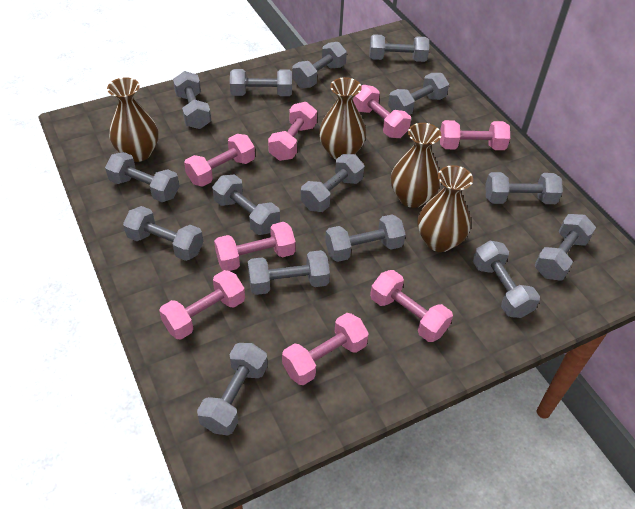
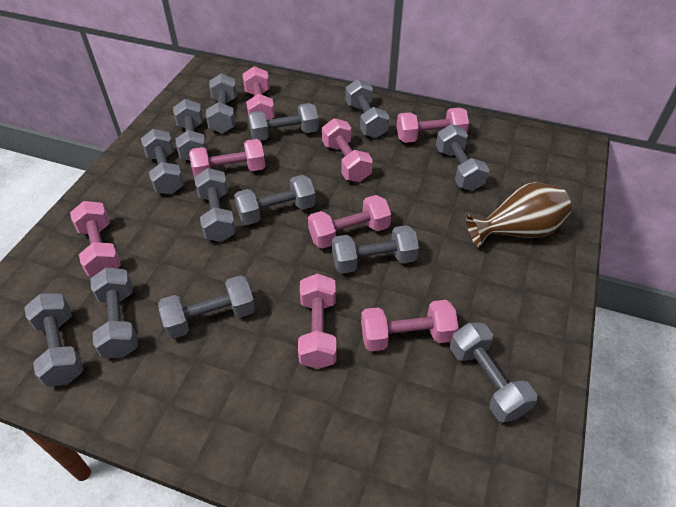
brown vase: 4 -> 1
grey dumbbell: 15 -> 13

